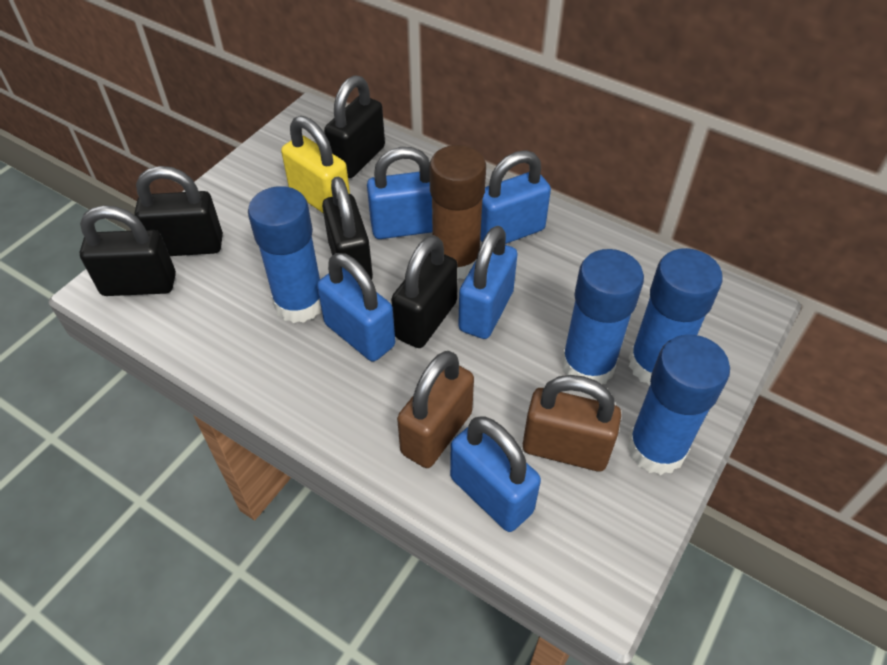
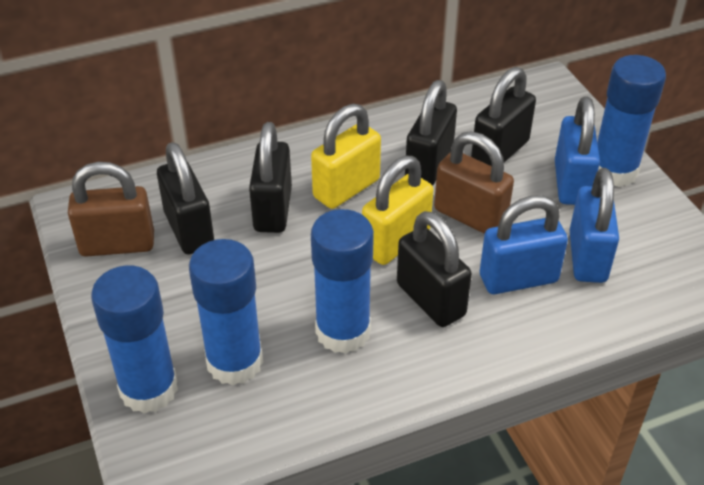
blue padlock: 5 -> 3
brown glue stick: 1 -> 0
yellow padlock: 1 -> 2

